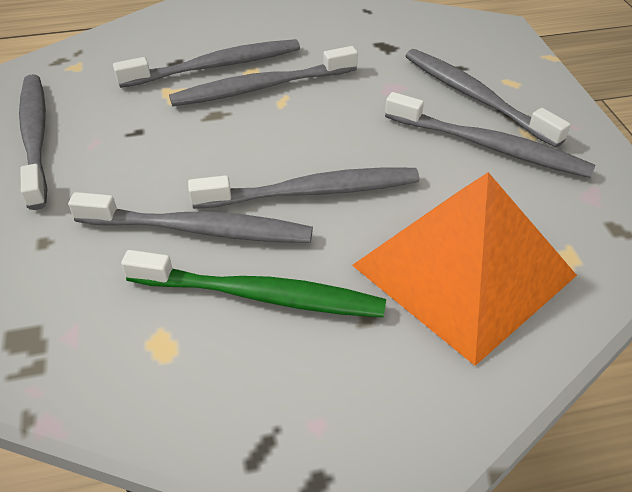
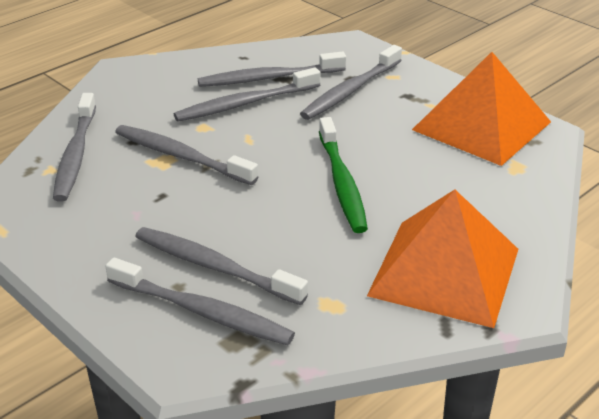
orange pyramid: 1 -> 2

